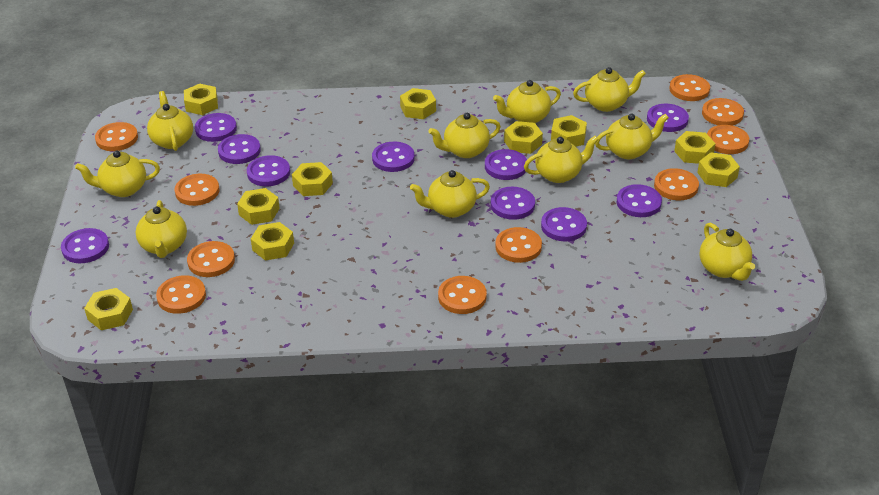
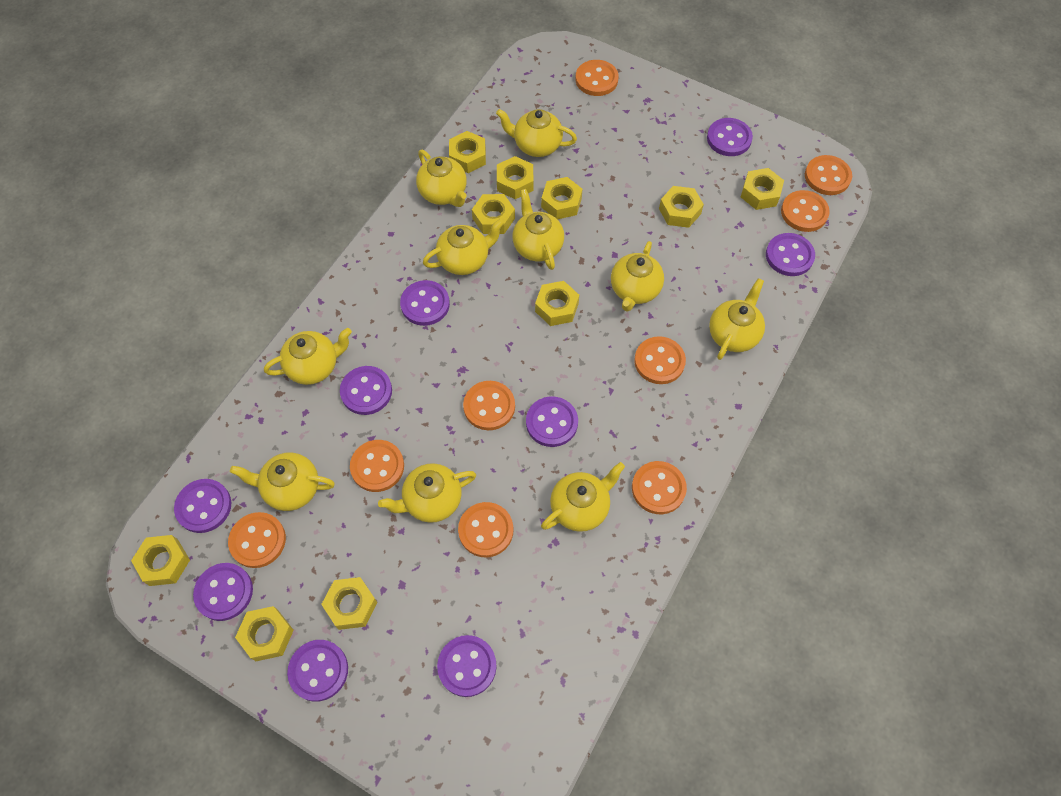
orange button: 10 -> 9
purple button: 10 -> 9

